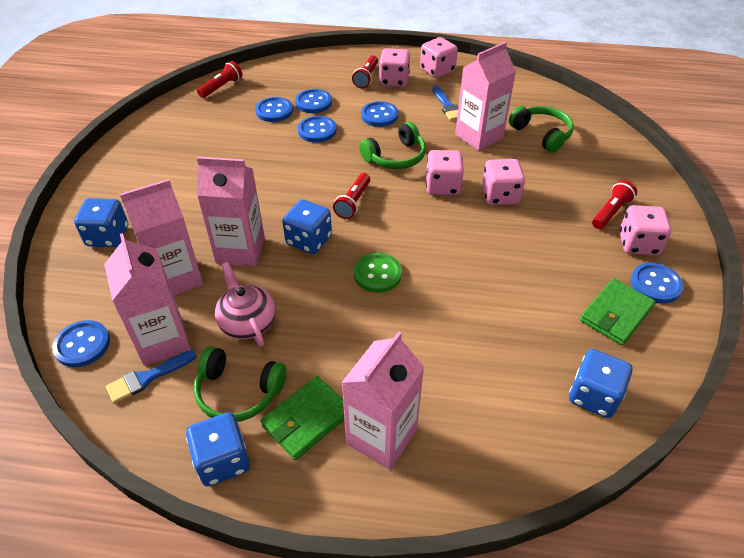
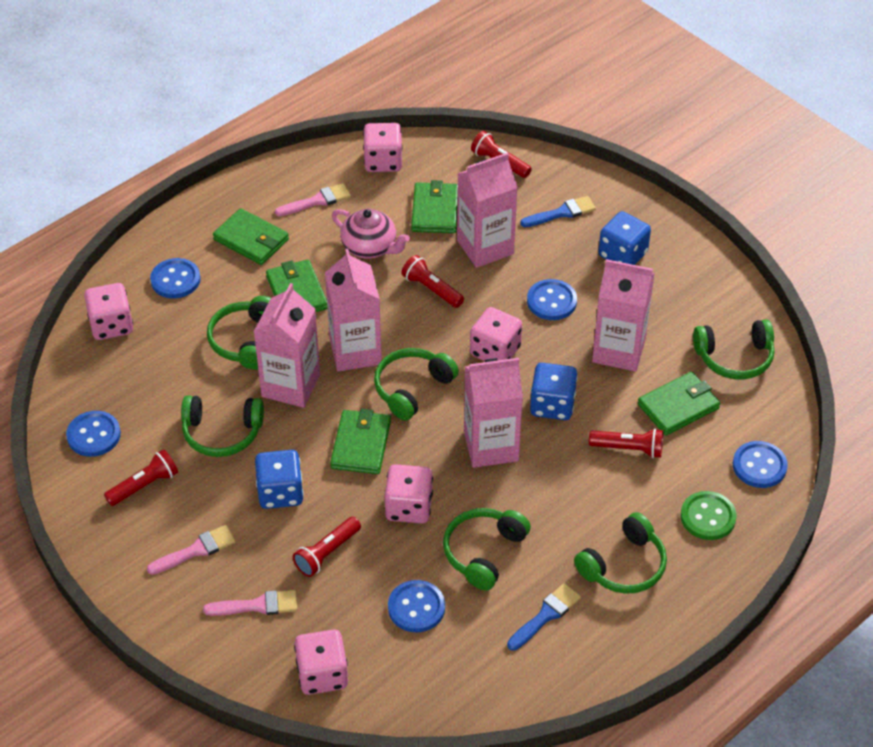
blue button: 6 -> 5
blue dice: 4 -> 3
green headphones: 3 -> 6
green wallet: 2 -> 5
pink brush: 0 -> 3
red flashlight: 4 -> 5

